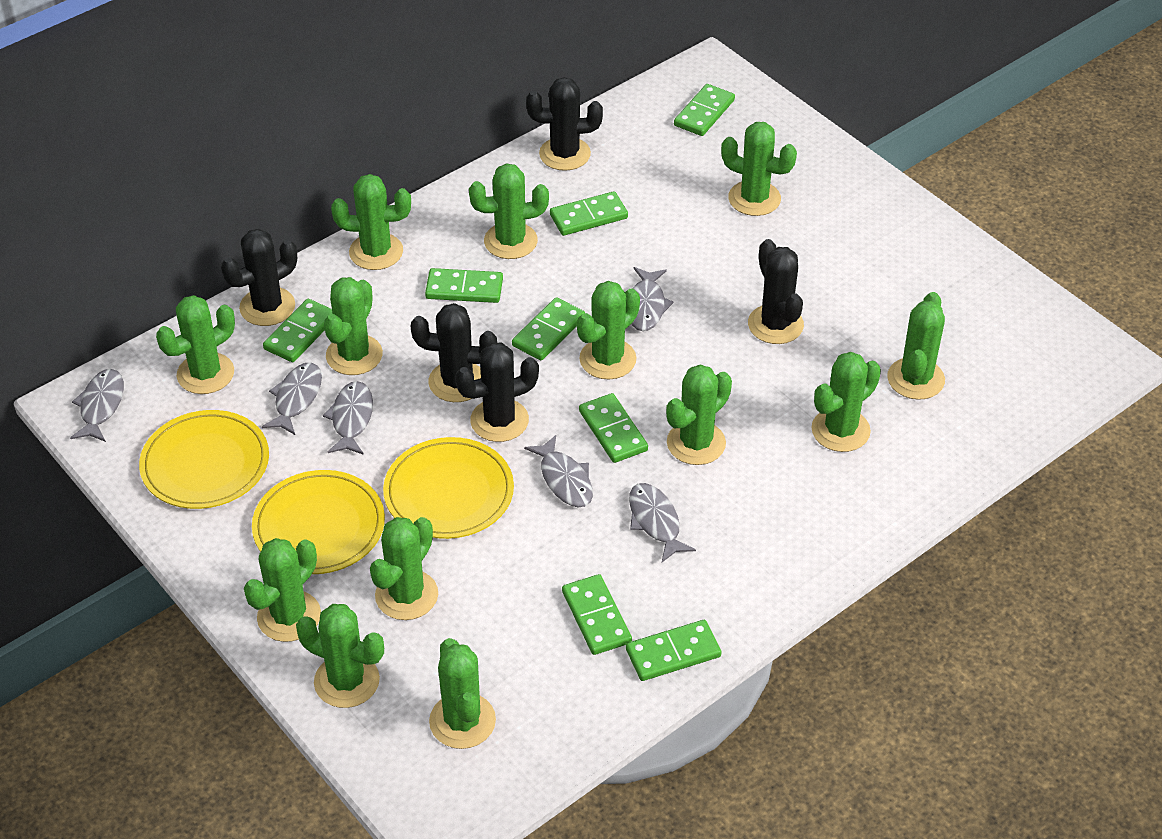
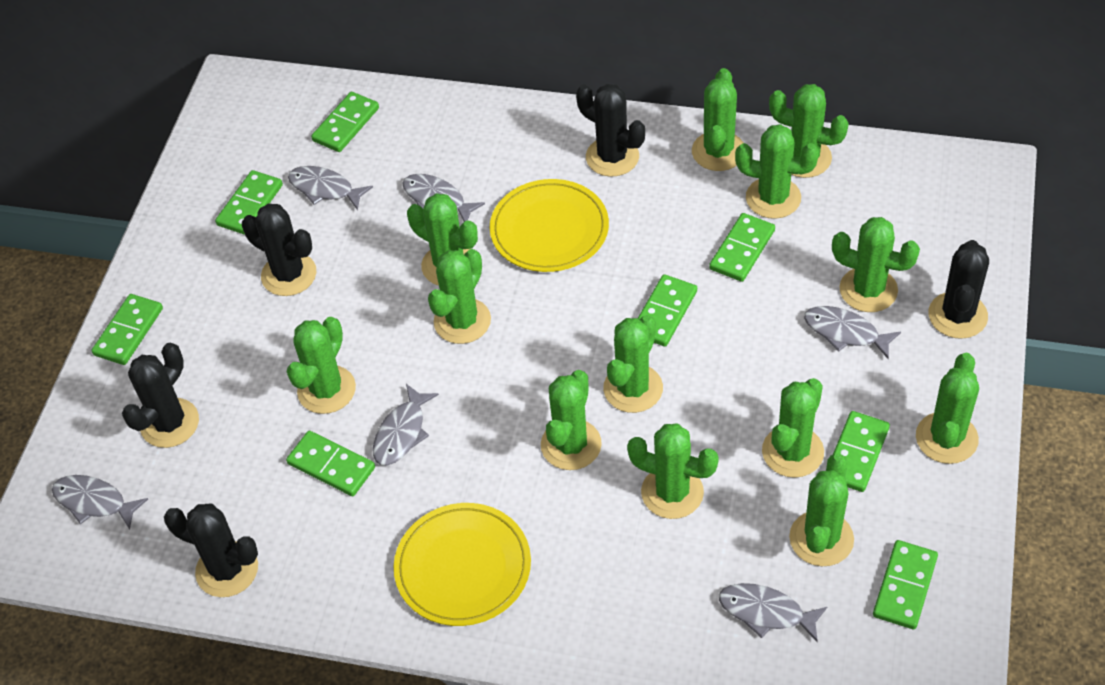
yellow plate: 3 -> 2

